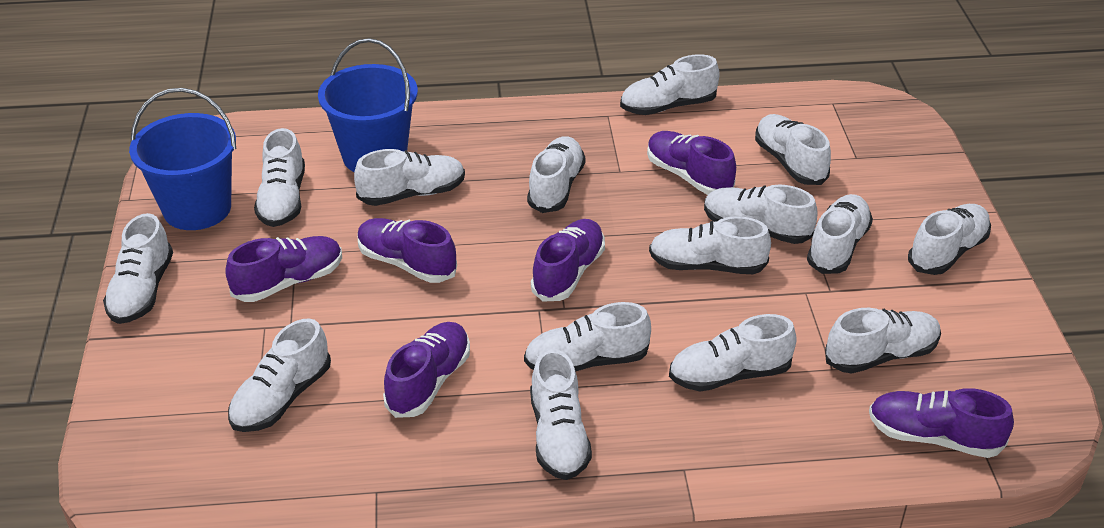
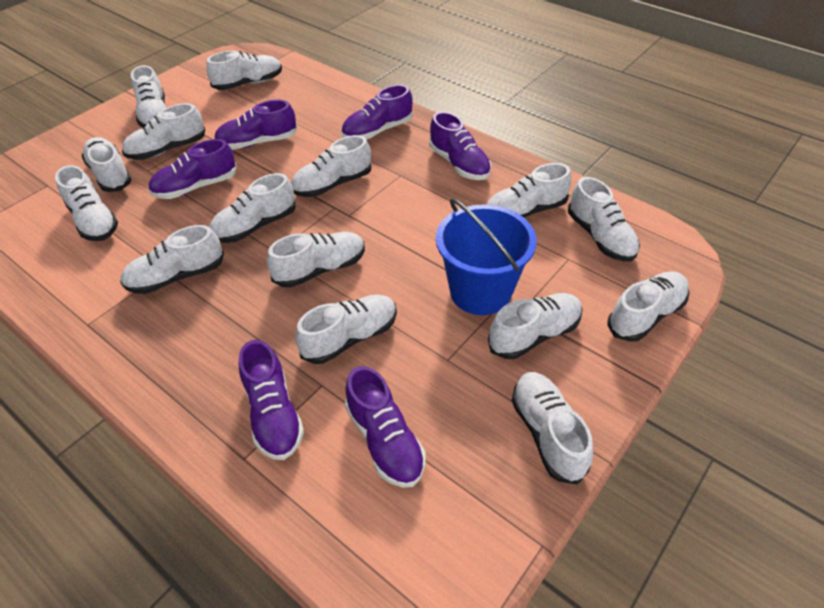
blue bucket: 2 -> 1

